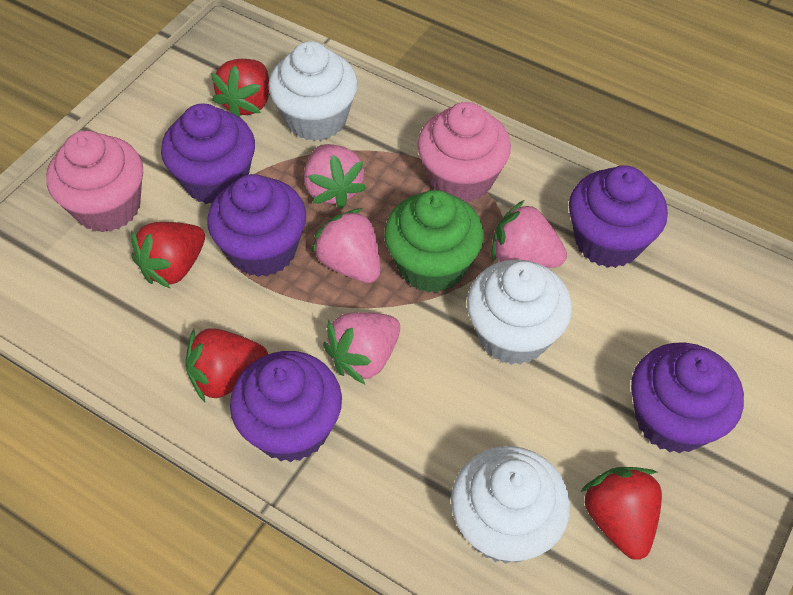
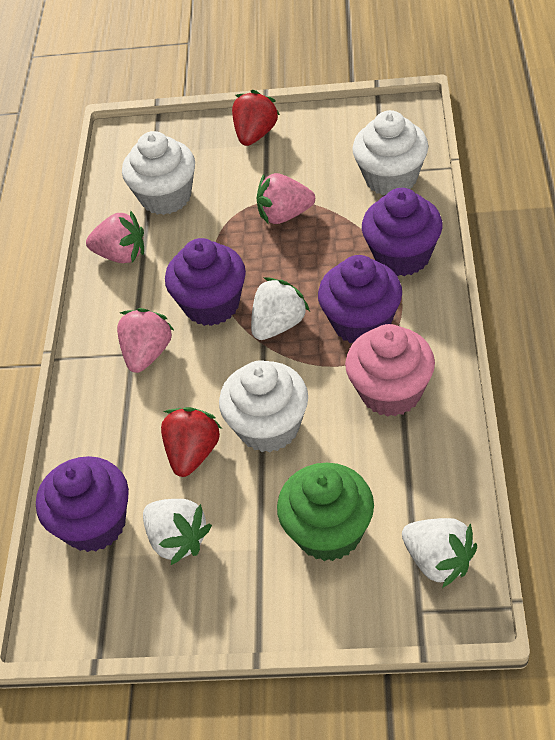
pink cupcake: 2 -> 1
pink strawberry: 4 -> 3
purple cupcake: 5 -> 4
red strawberry: 4 -> 2
white strawberry: 0 -> 3

